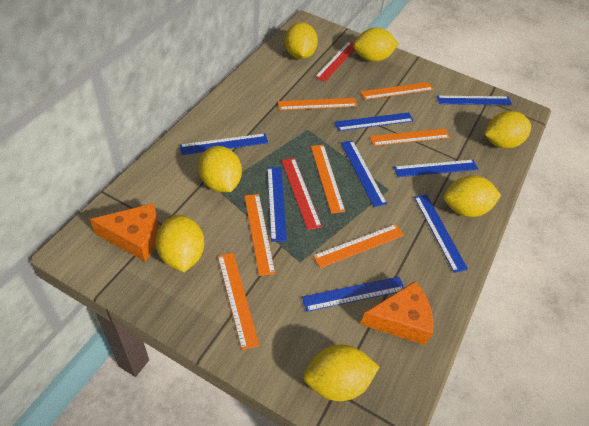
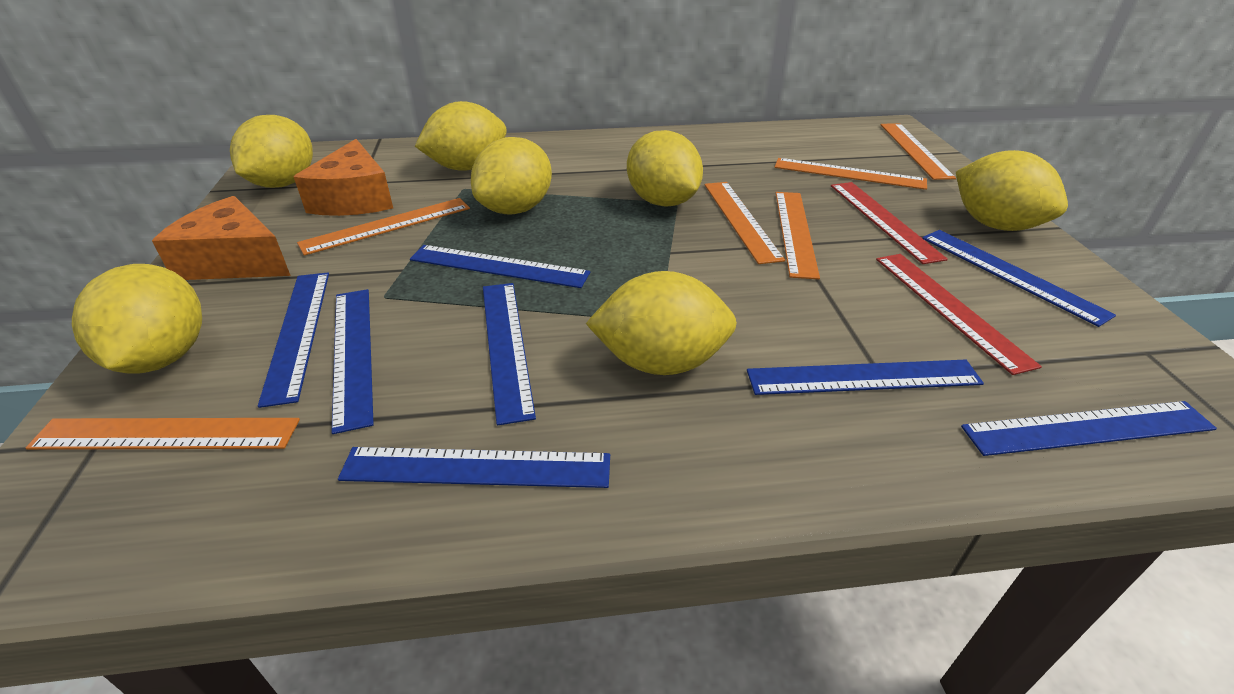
orange ruler: 7 -> 6

